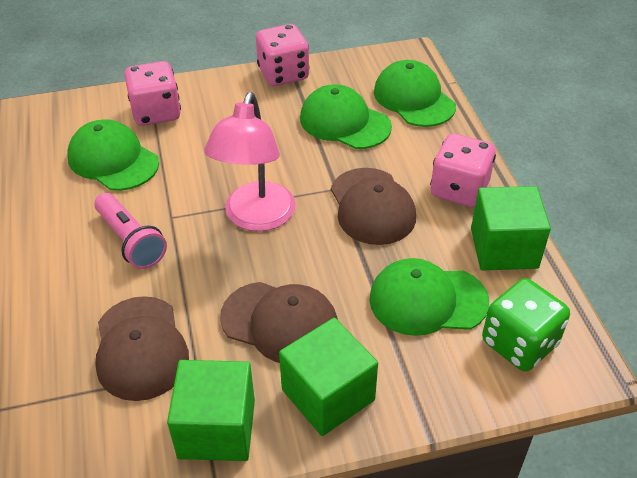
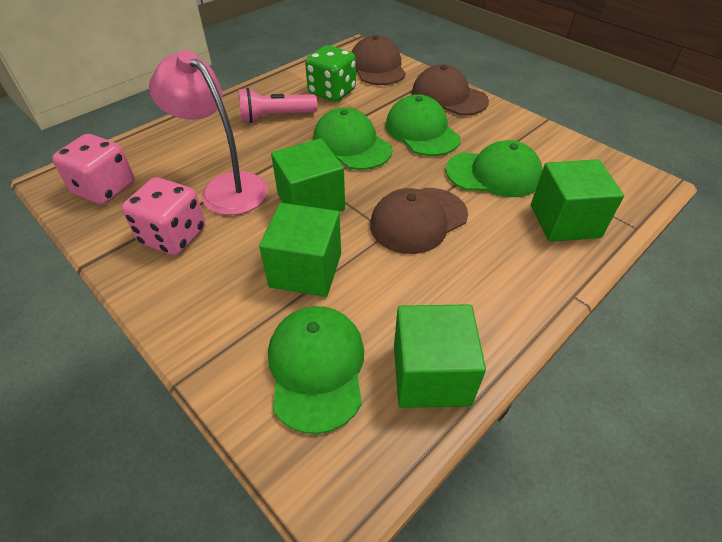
green cube: 3 -> 4
pink dice: 3 -> 2

